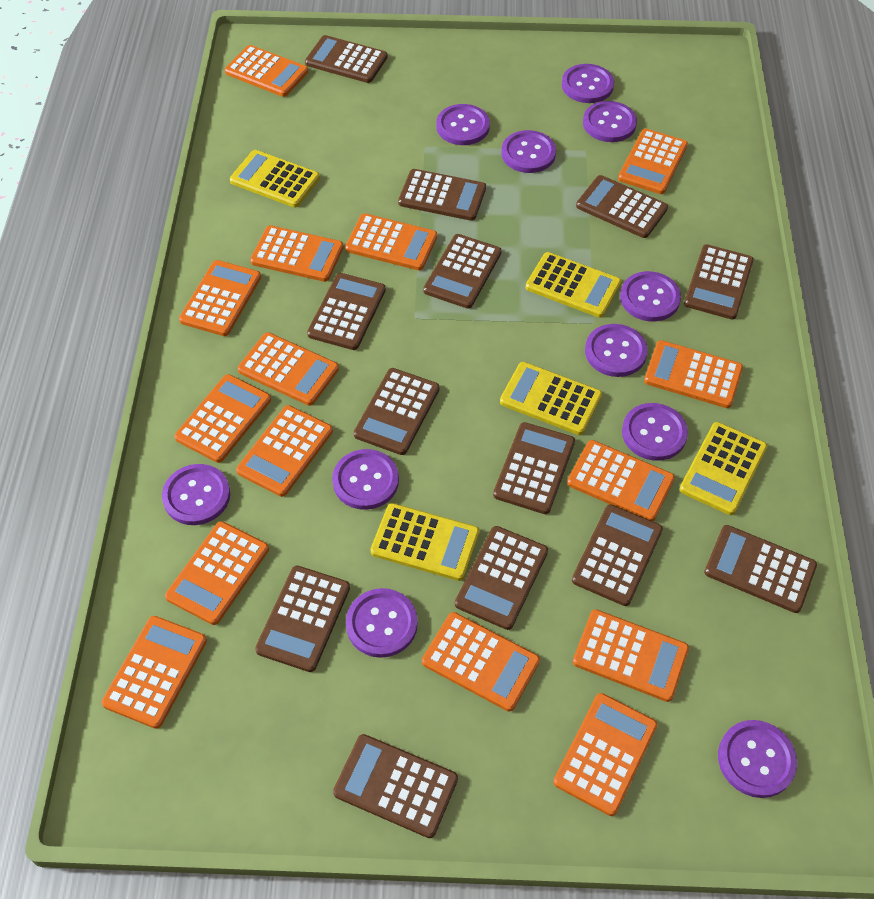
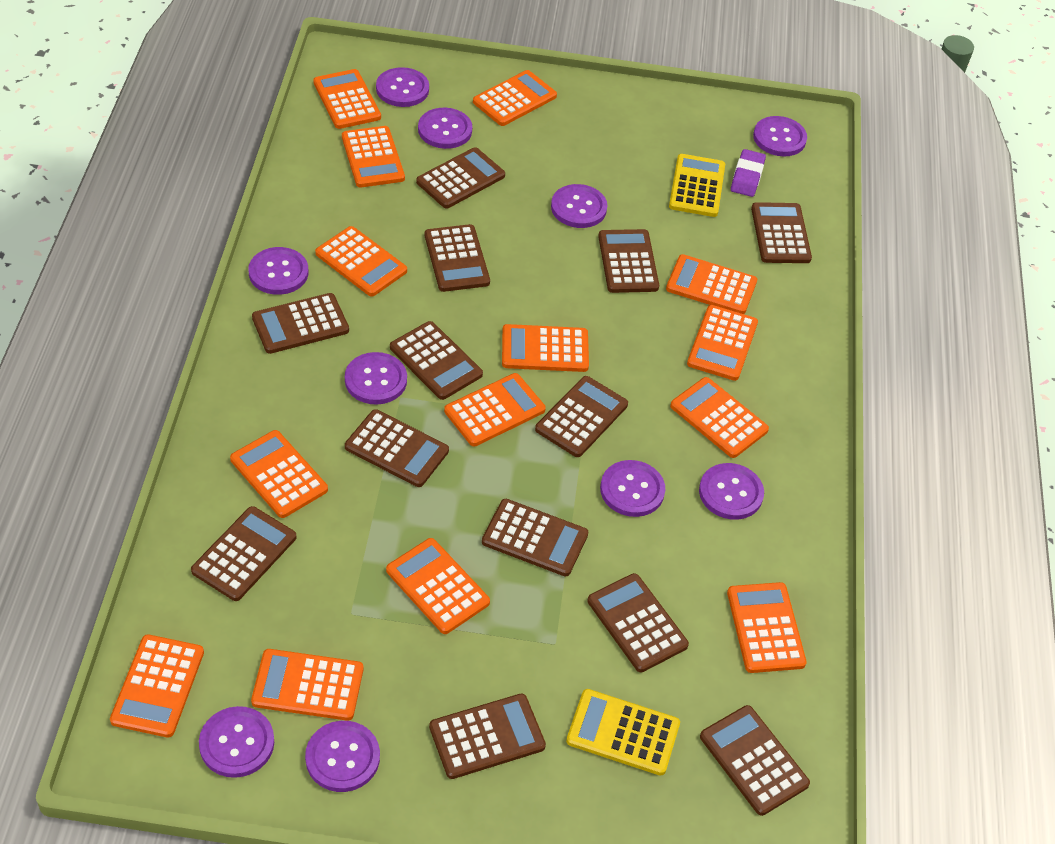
orange calculator: 15 -> 14
purple button: 11 -> 10
purple eraser: 0 -> 1
yellow calculator: 5 -> 2

